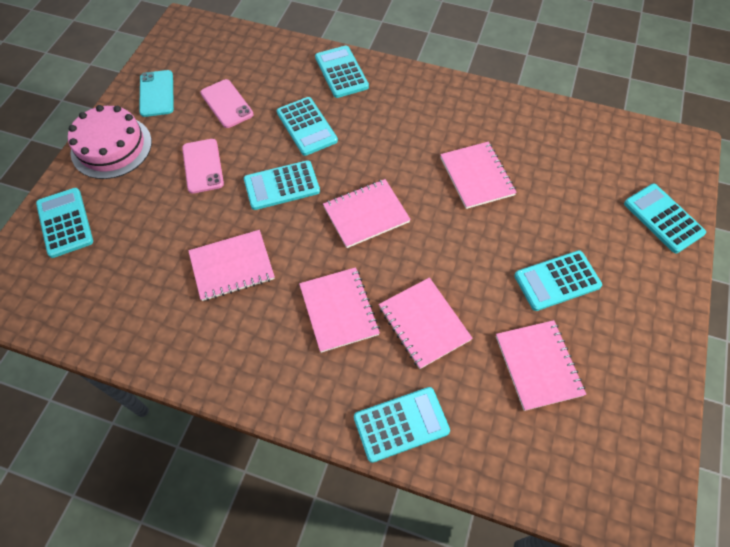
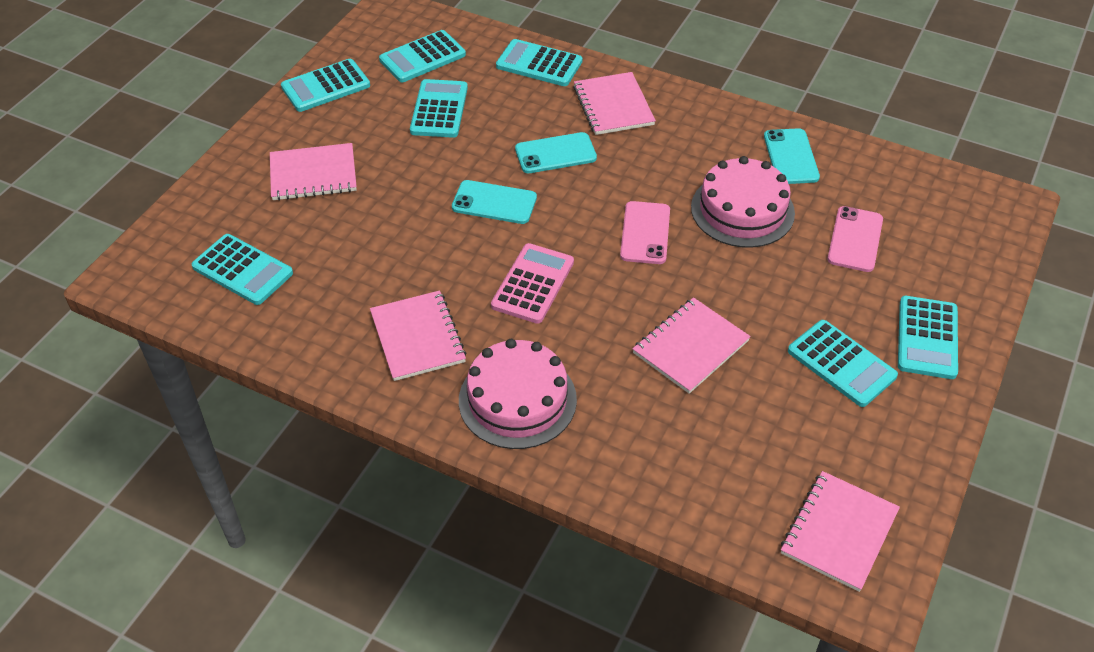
pink cake: 1 -> 2
pink calculator: 0 -> 1
pink notebook: 6 -> 5
turquoise phone: 1 -> 3

